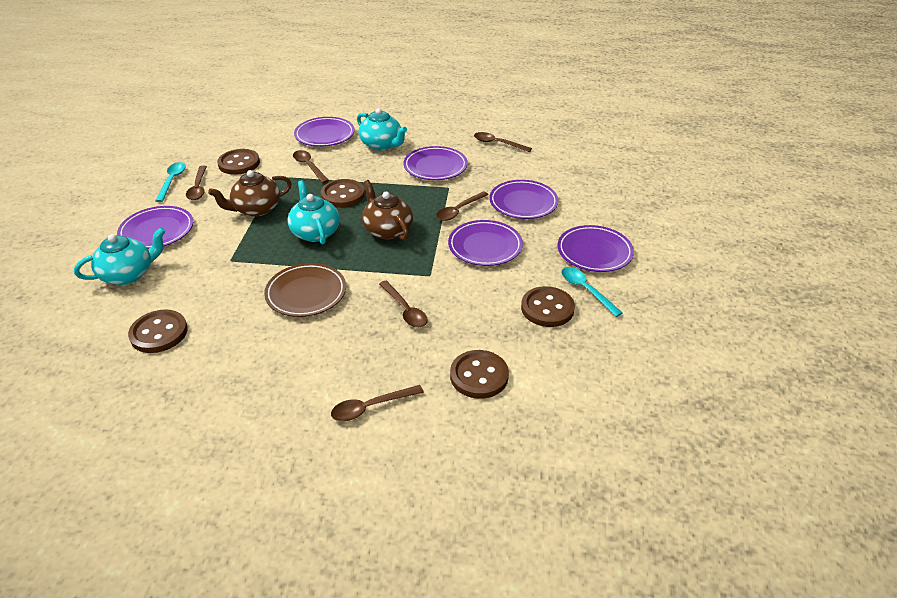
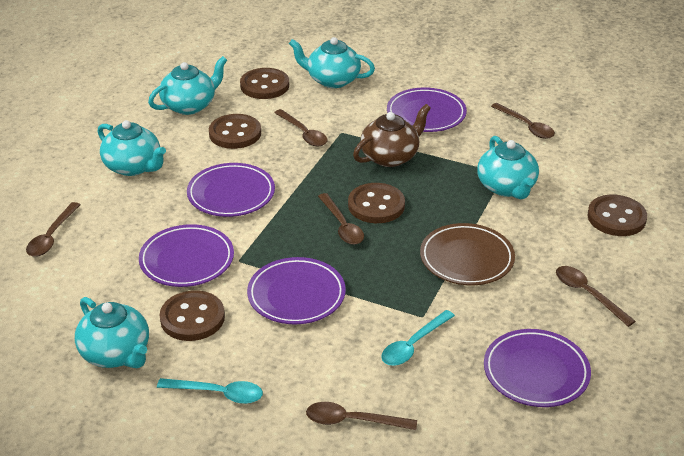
brown teapot: 2 -> 1
purple plate: 6 -> 5
turquoise teapot: 3 -> 5

